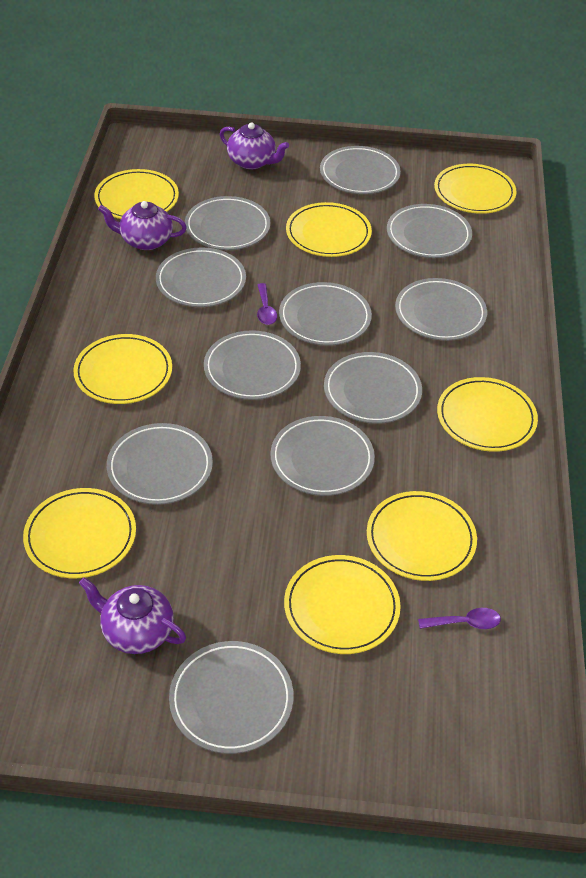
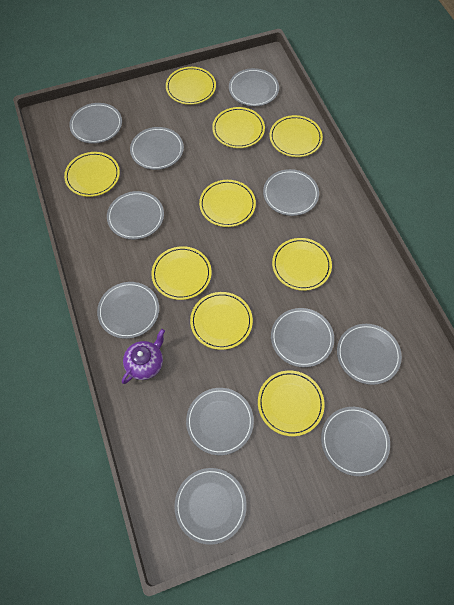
purple spoon: 2 -> 0
purple teapot: 3 -> 1
yellow plate: 8 -> 9

